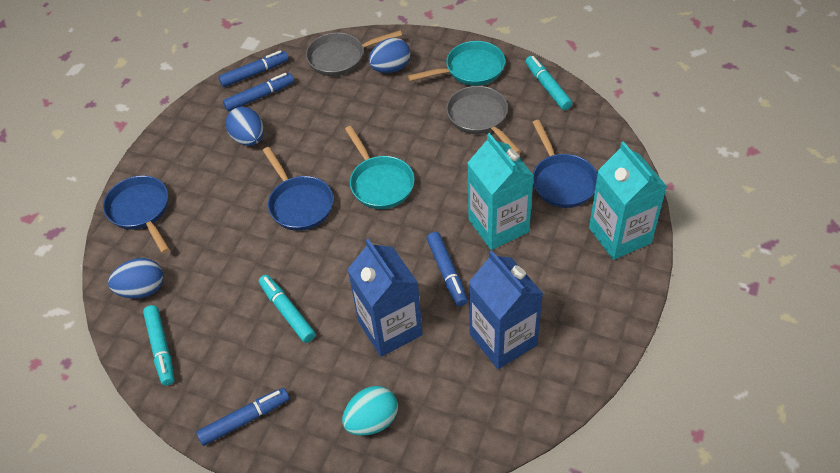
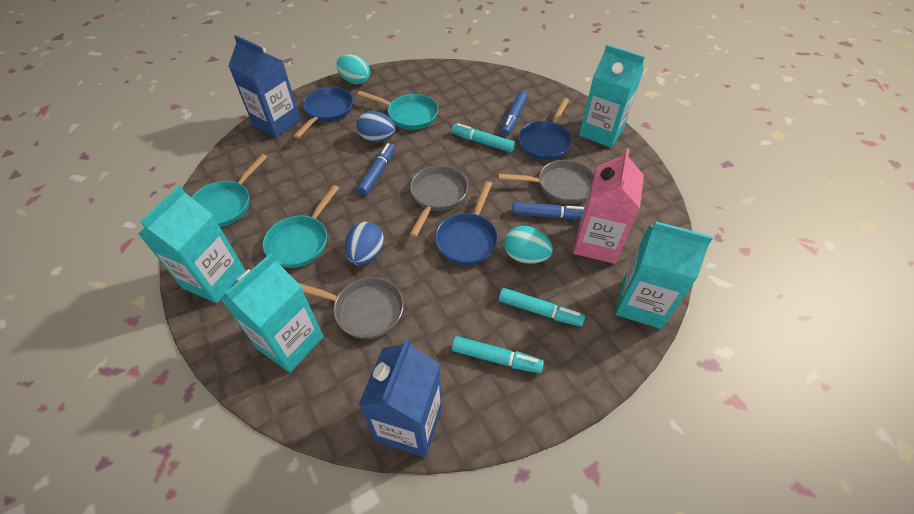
blue egg: 3 -> 2
blue marker: 4 -> 3
grey pan: 2 -> 3
pink carton: 0 -> 1
turquoise carton: 2 -> 4
turquoise egg: 1 -> 2
turquoise pan: 2 -> 3

